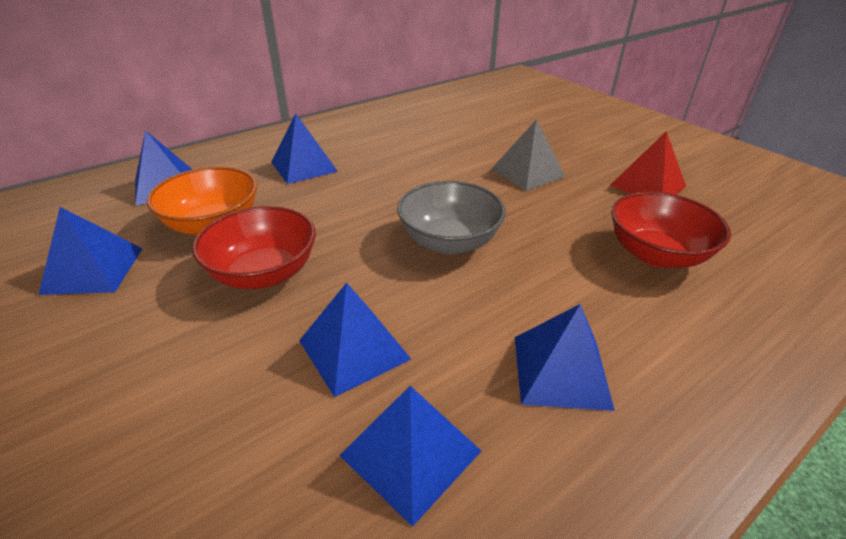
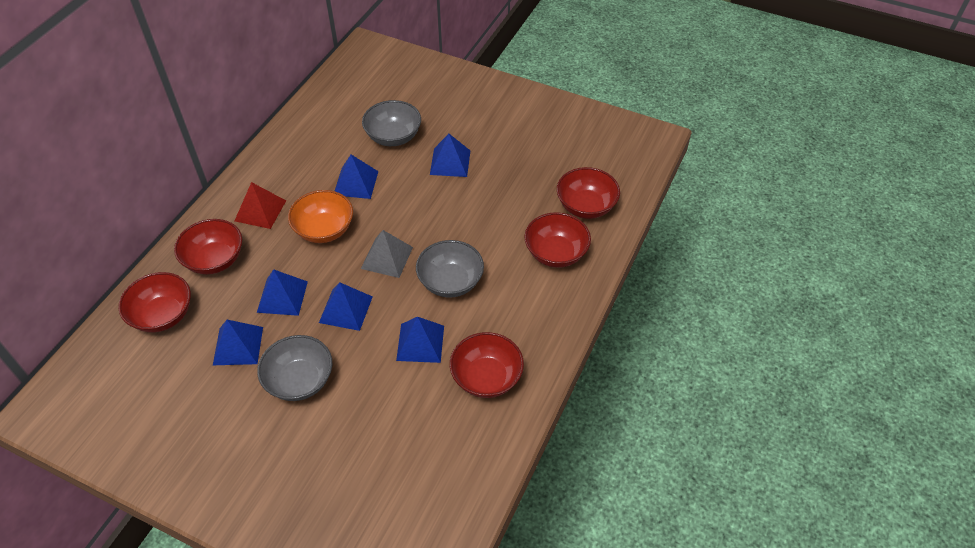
grey bowl: 1 -> 3
red bowl: 2 -> 5

